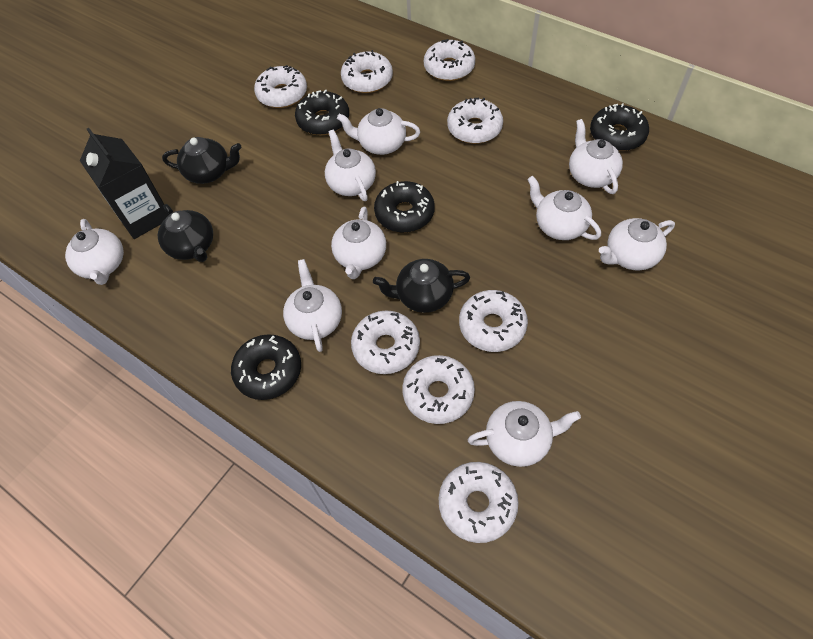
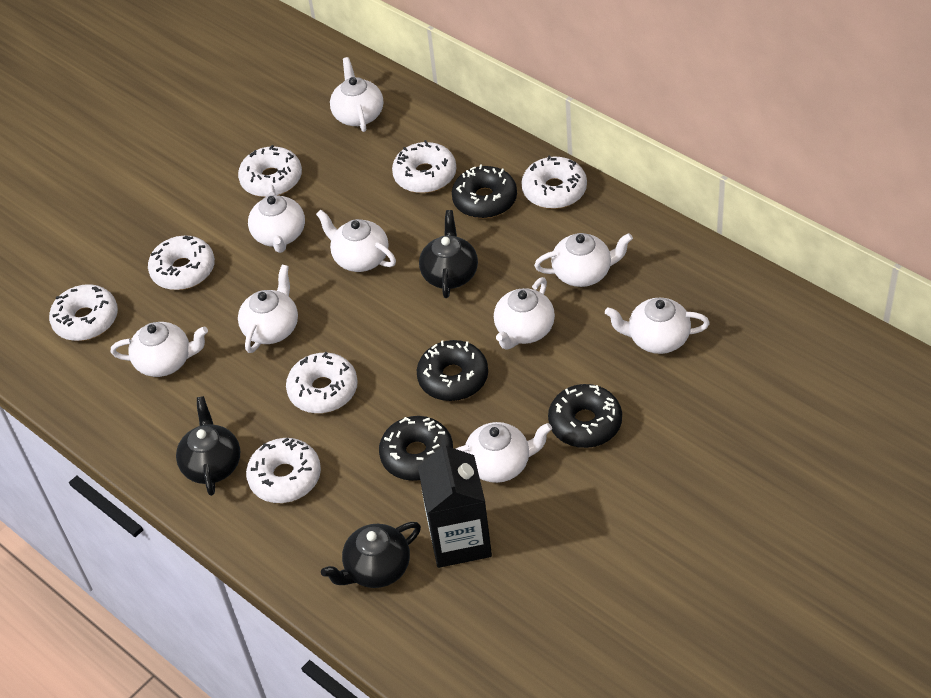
white donut: 8 -> 7

